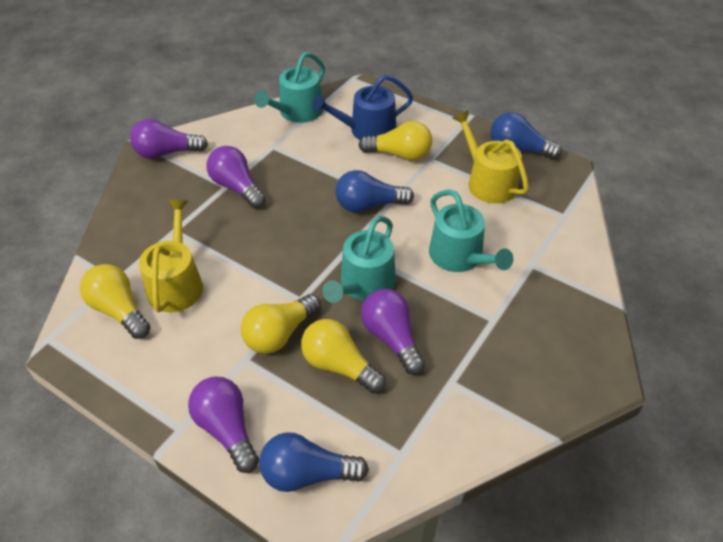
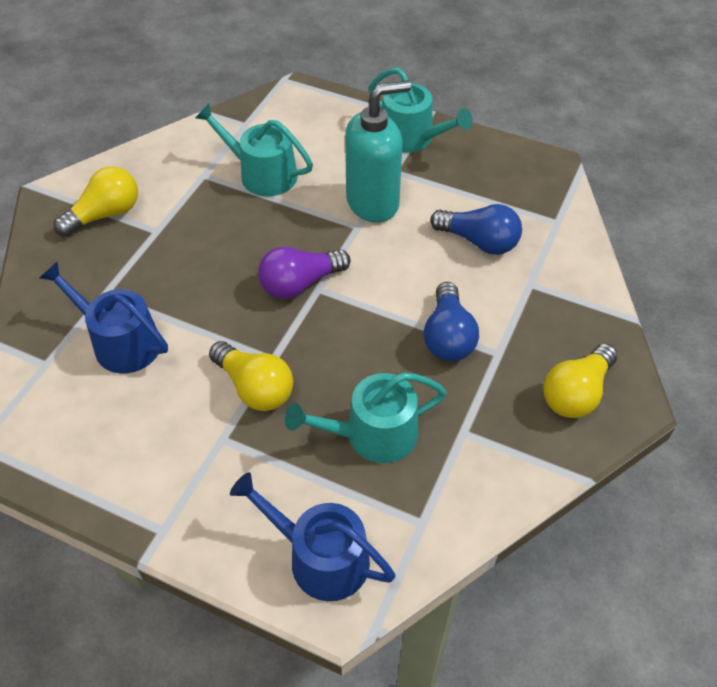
blue light bulb: 3 -> 2
blue watering can: 1 -> 2
purple light bulb: 4 -> 1
turquoise soap dispenser: 0 -> 1
yellow light bulb: 4 -> 3
yellow watering can: 2 -> 0

